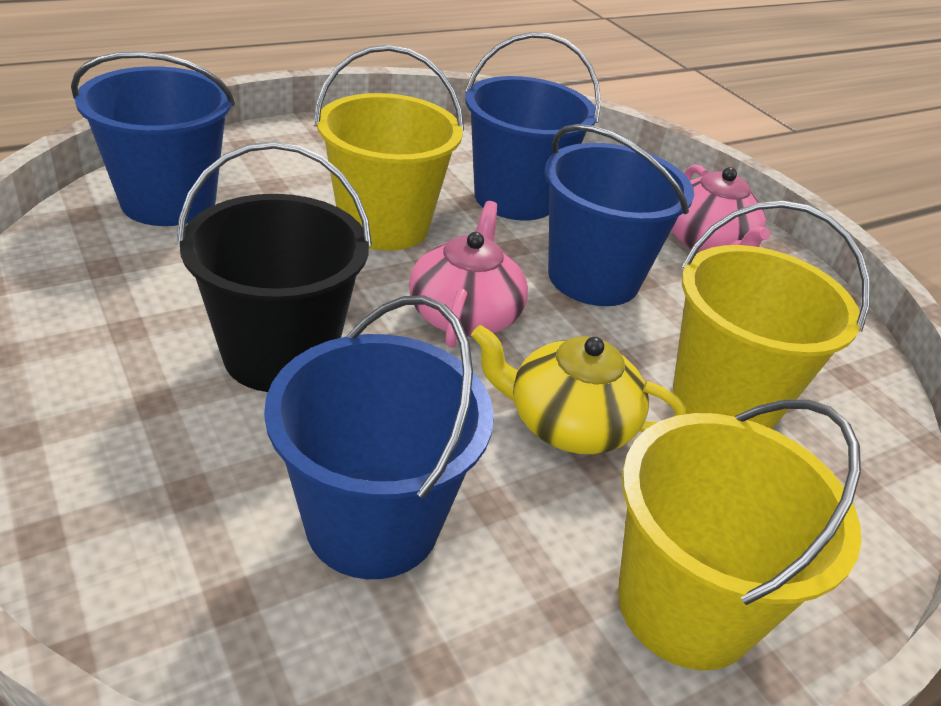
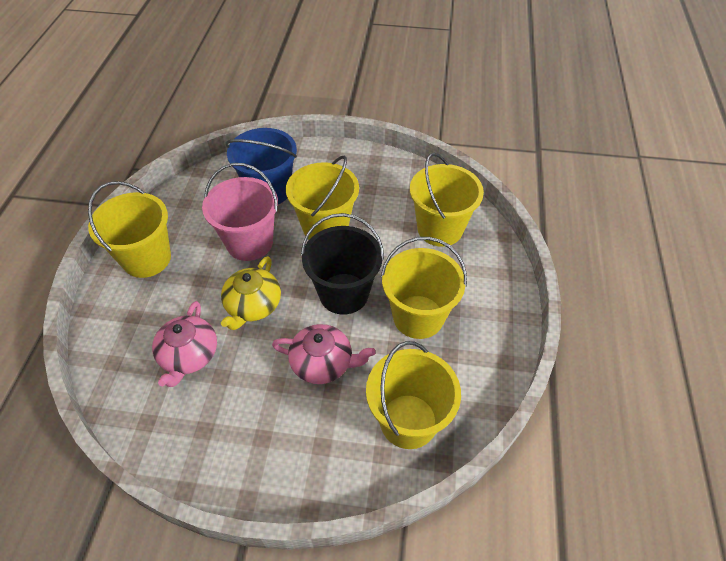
blue bucket: 4 -> 1
pink bucket: 0 -> 1
yellow bucket: 3 -> 5

